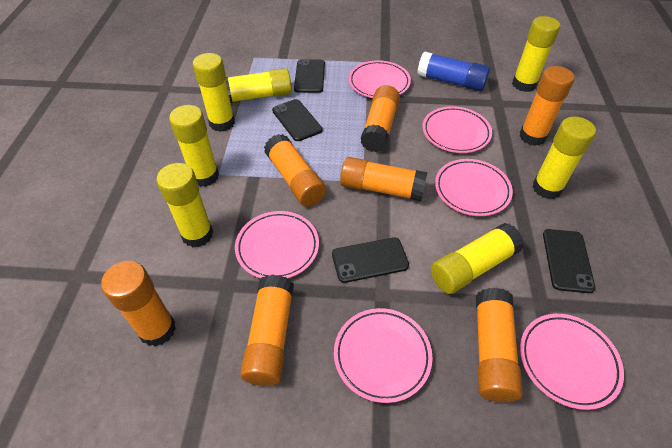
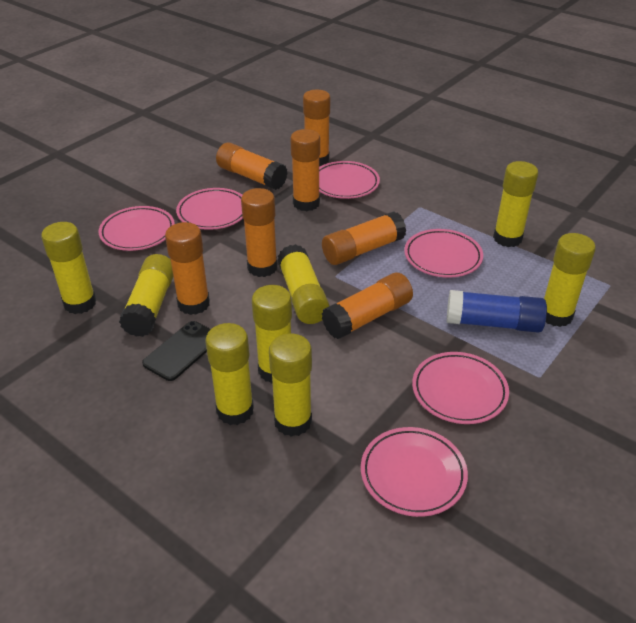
black phone: 4 -> 1
yellow glue stick: 7 -> 8

